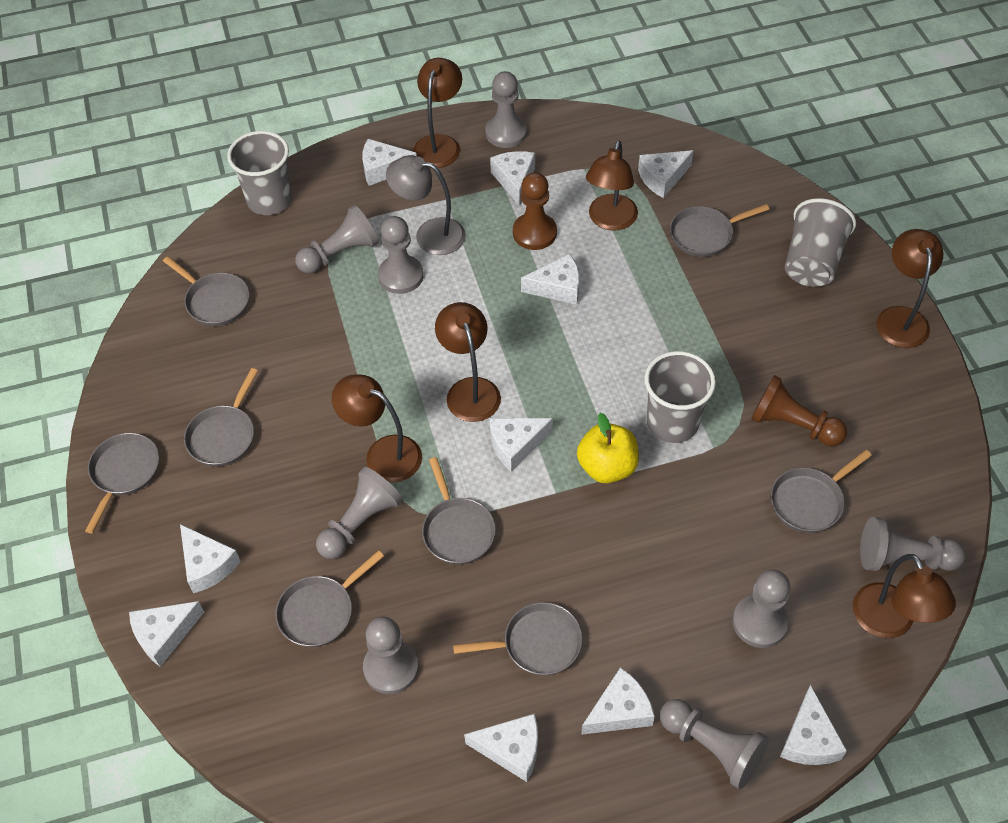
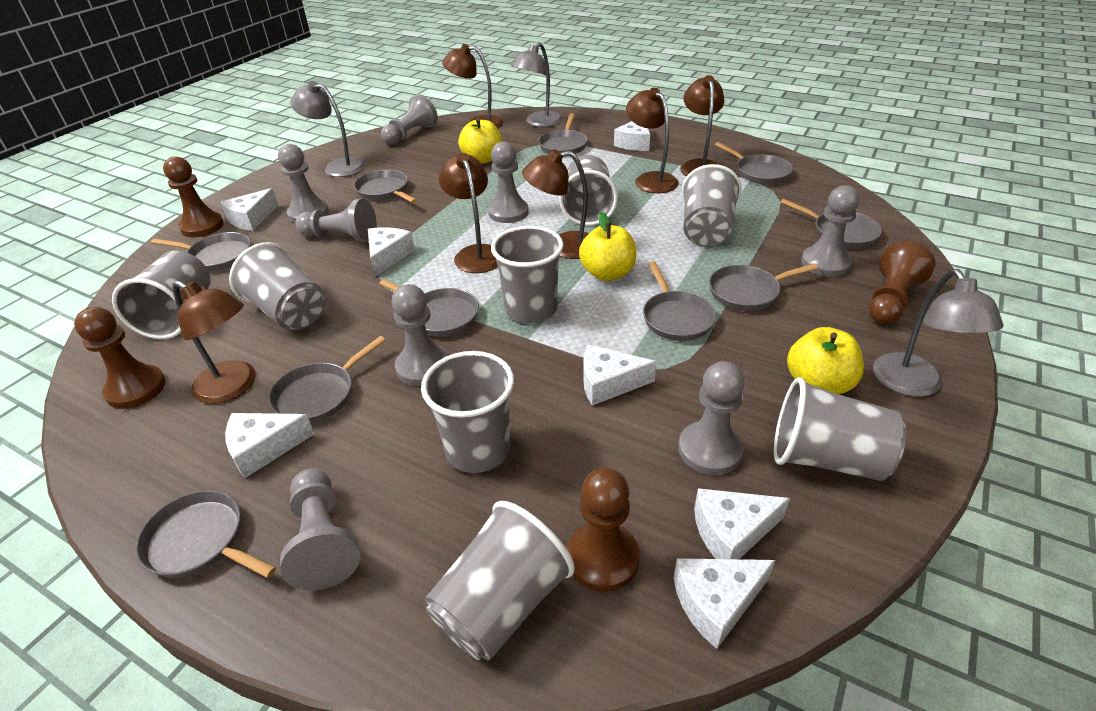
brown pawn: 2 -> 4
grey cup: 3 -> 8
grey lamp: 1 -> 3
grey pan: 8 -> 10
white cheese: 10 -> 7
yellow apple: 1 -> 3

